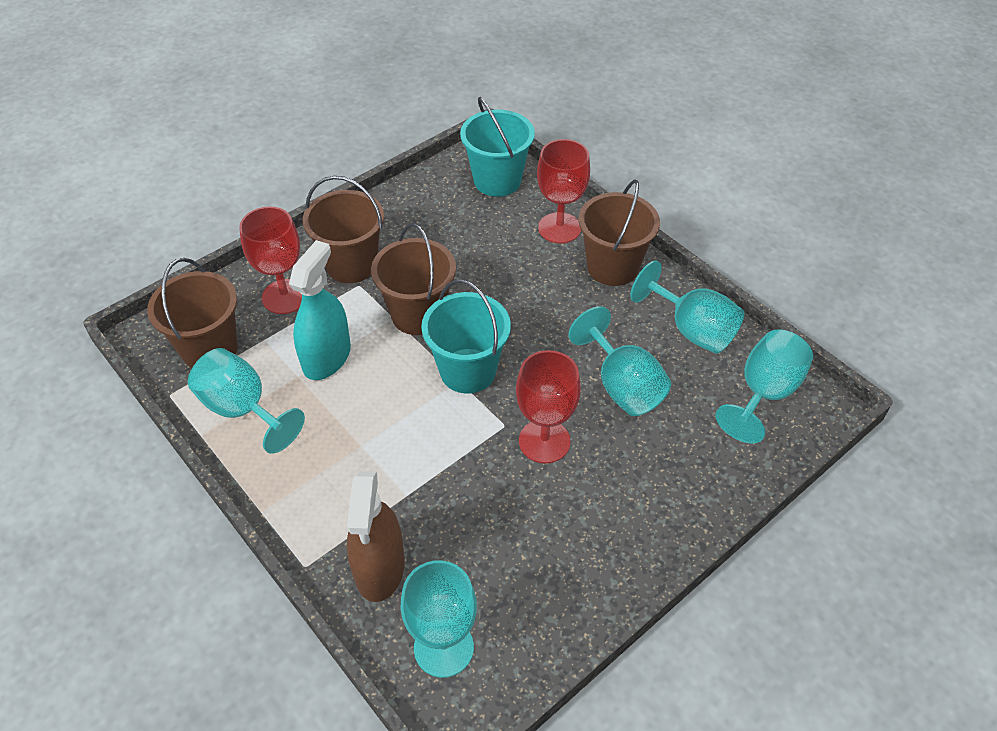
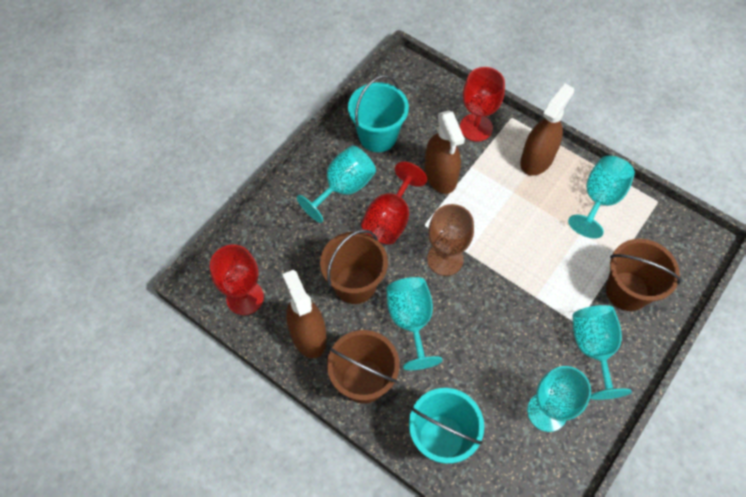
brown bucket: 4 -> 3
brown goblet: 0 -> 1
brown spray bottle: 1 -> 3
turquoise spray bottle: 1 -> 0

